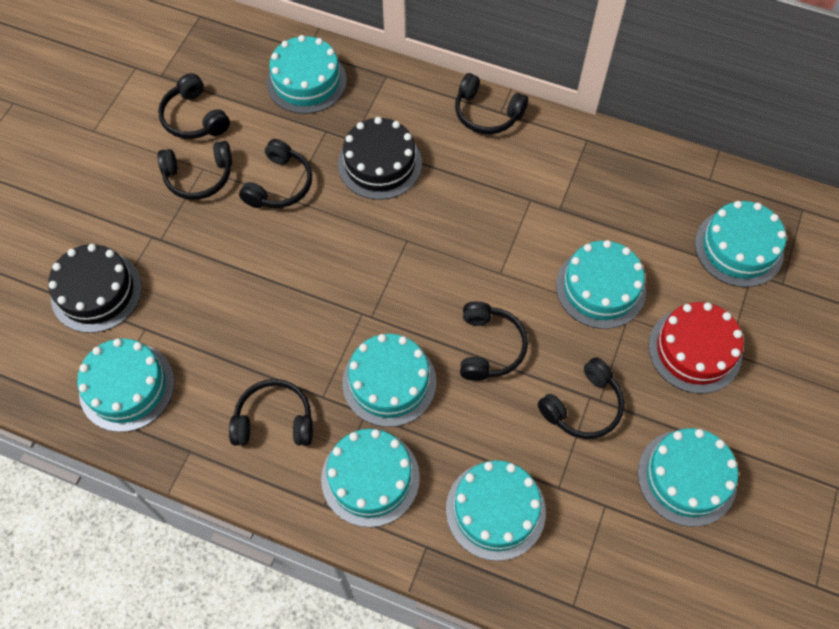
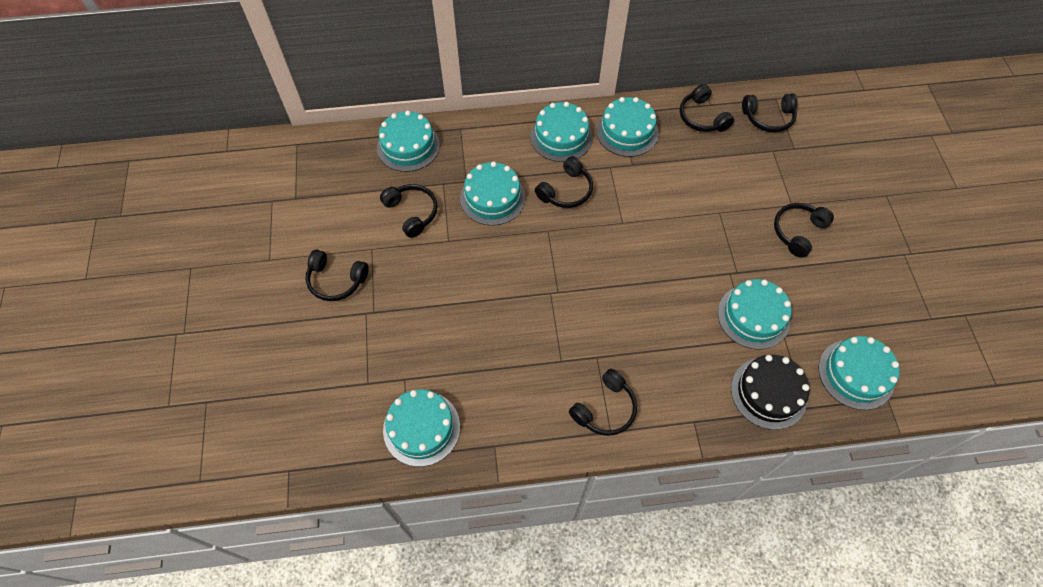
black cake: 2 -> 1
red cake: 1 -> 0
turquoise cake: 8 -> 7

